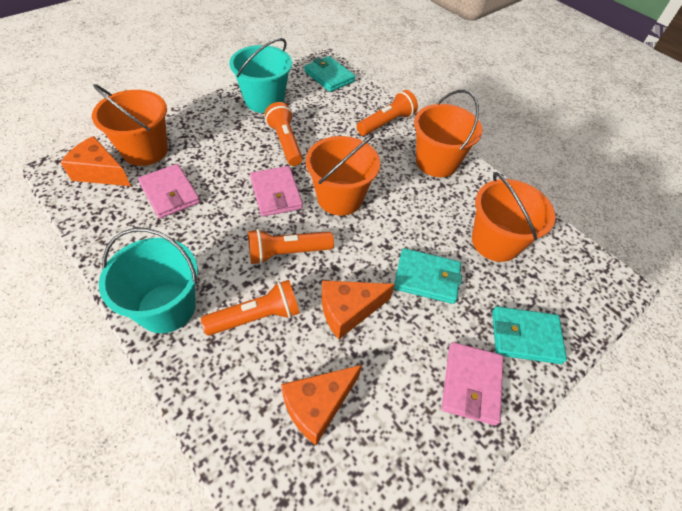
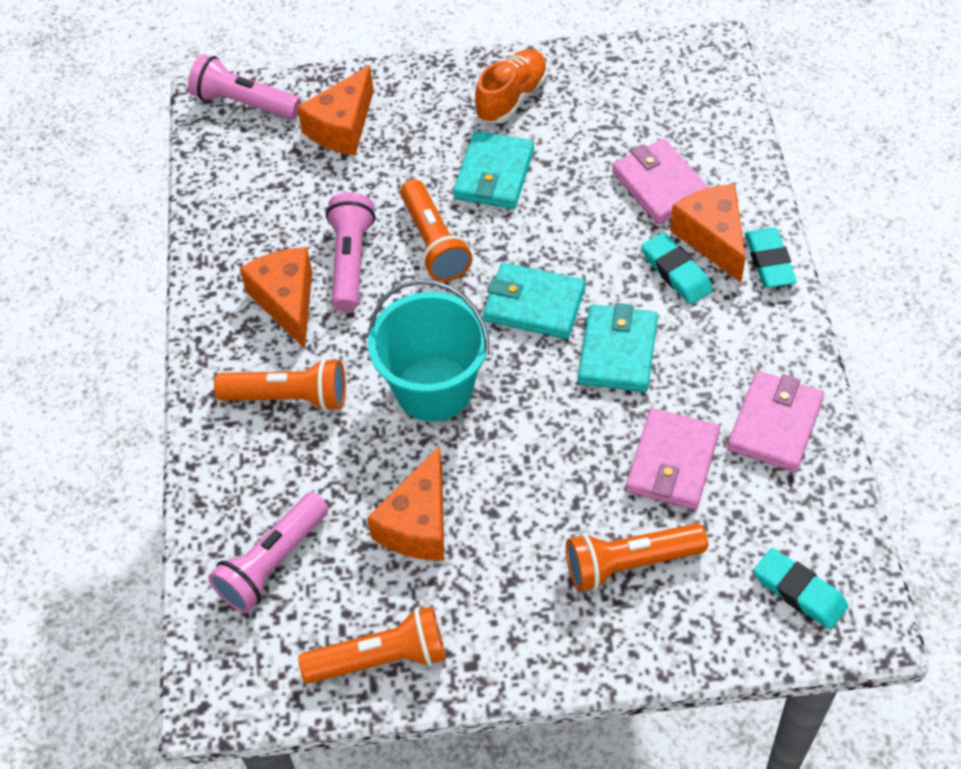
orange bucket: 4 -> 0
orange cheese: 3 -> 4
orange shoe: 0 -> 1
pink flashlight: 0 -> 3
turquoise bucket: 2 -> 1
turquoise eraser: 0 -> 3

